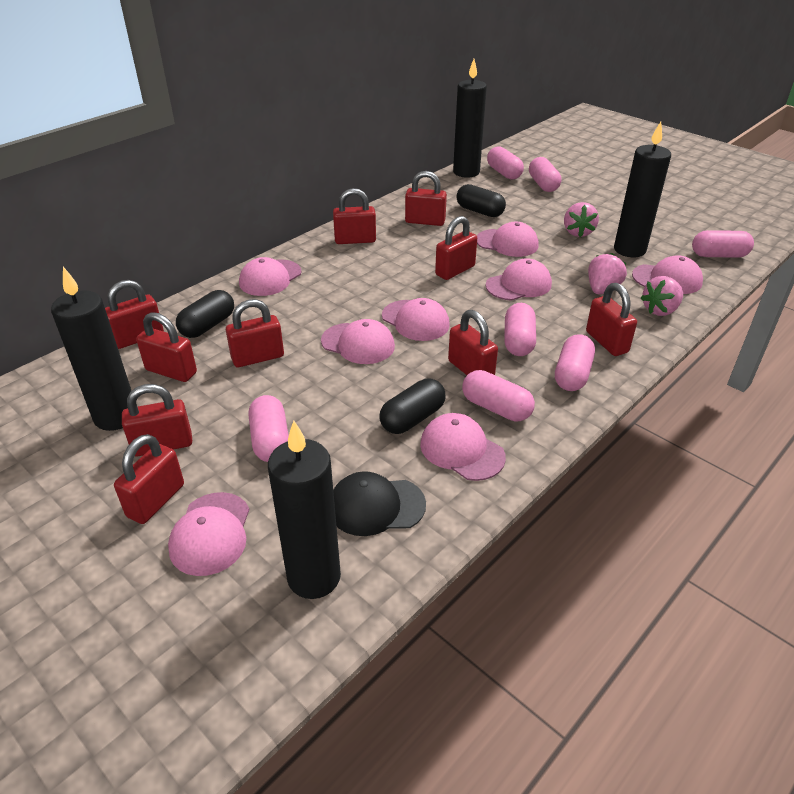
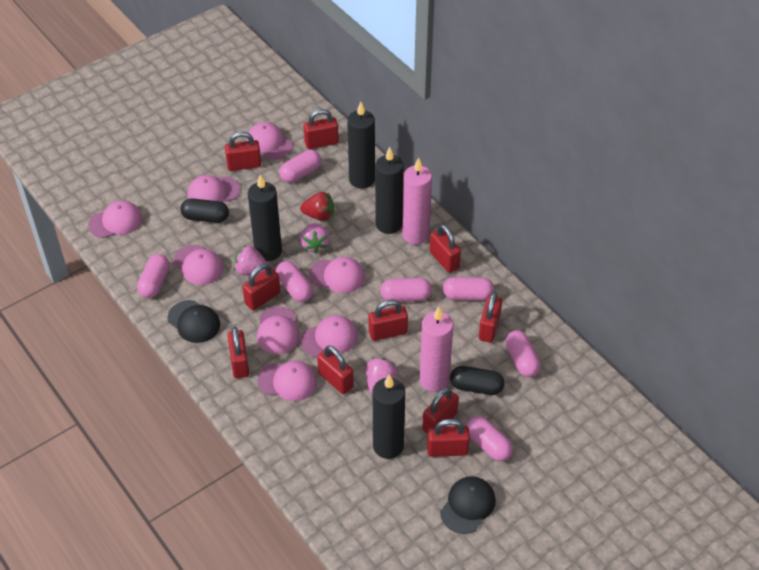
black cap: 1 -> 2
black capsule: 3 -> 2
pink candle: 0 -> 2
red strawberry: 0 -> 1

